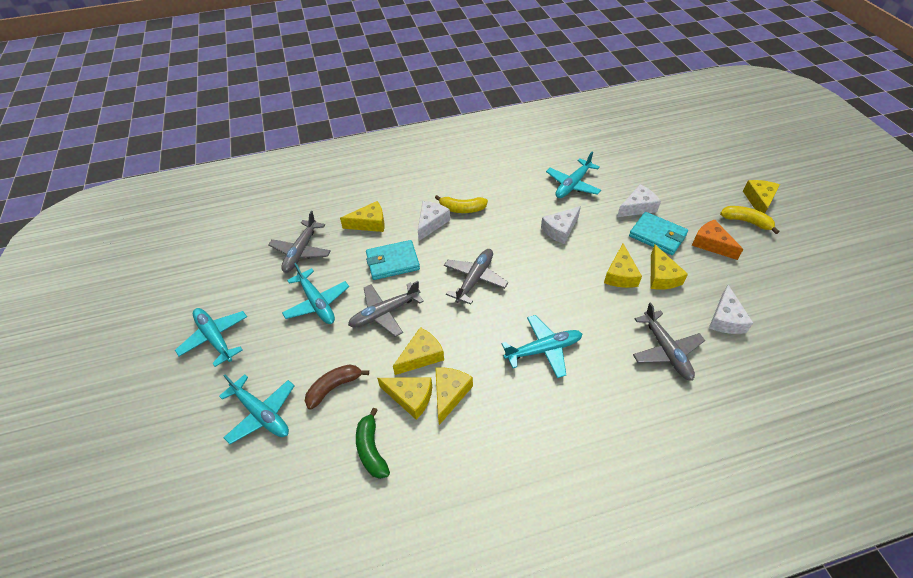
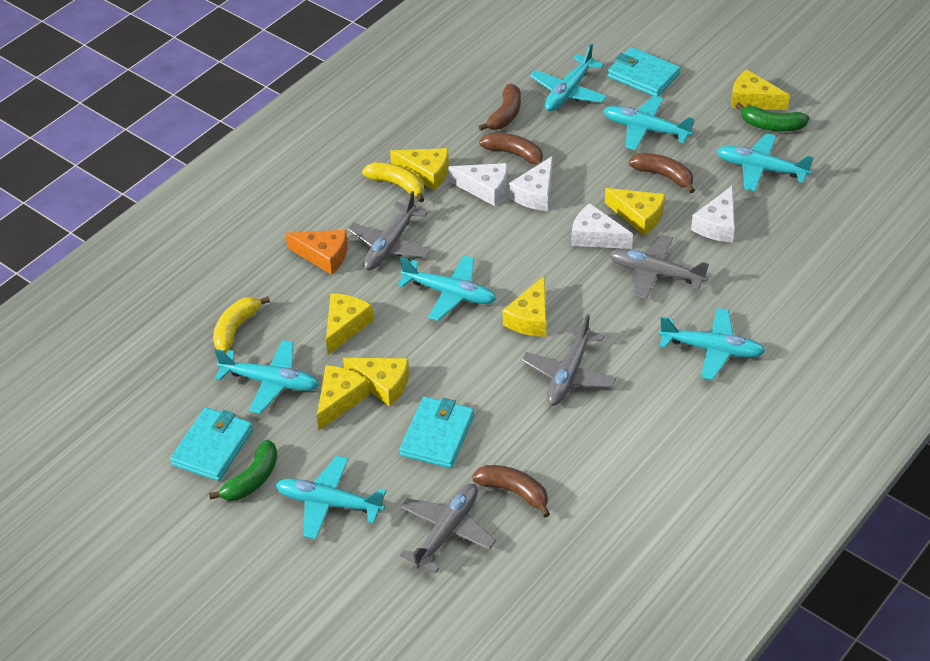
brown banana: 1 -> 4
green banana: 1 -> 2
turquoise plane: 5 -> 7
turquoise wallet: 2 -> 3

